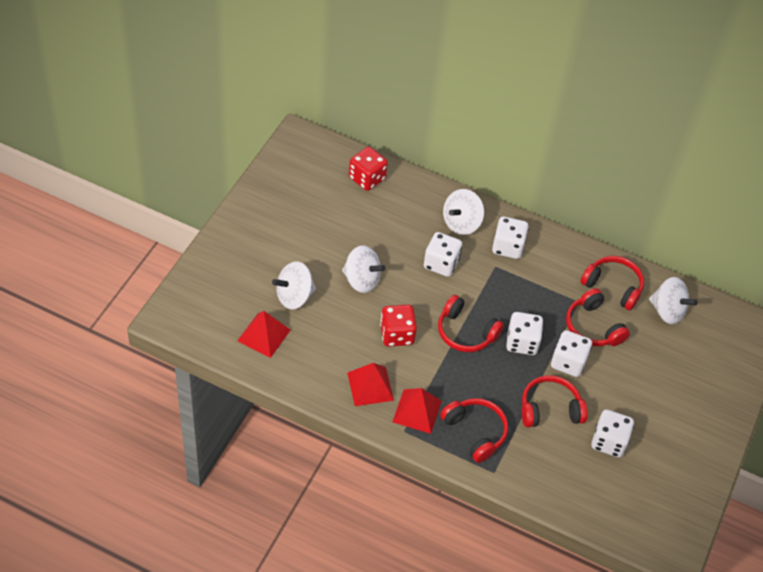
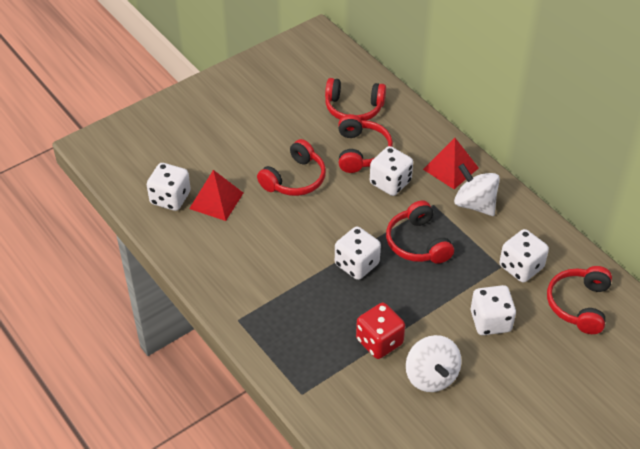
red dice: 2 -> 1
red pyramid: 3 -> 2
white spinning top: 4 -> 2

